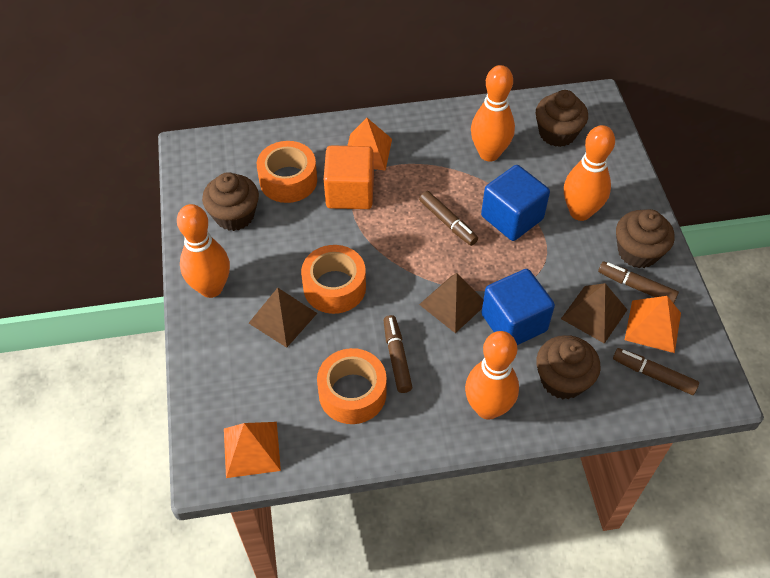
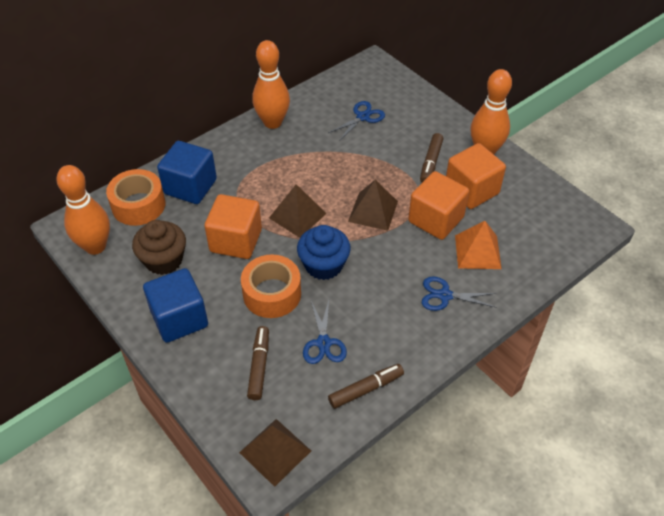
blue cupcake: 0 -> 1
blue scissors: 0 -> 3
brown cupcake: 4 -> 1
brown marker: 4 -> 3
orange bowling pin: 4 -> 3
orange cube: 1 -> 3
orange pyramid: 3 -> 1
orange tape: 3 -> 2

